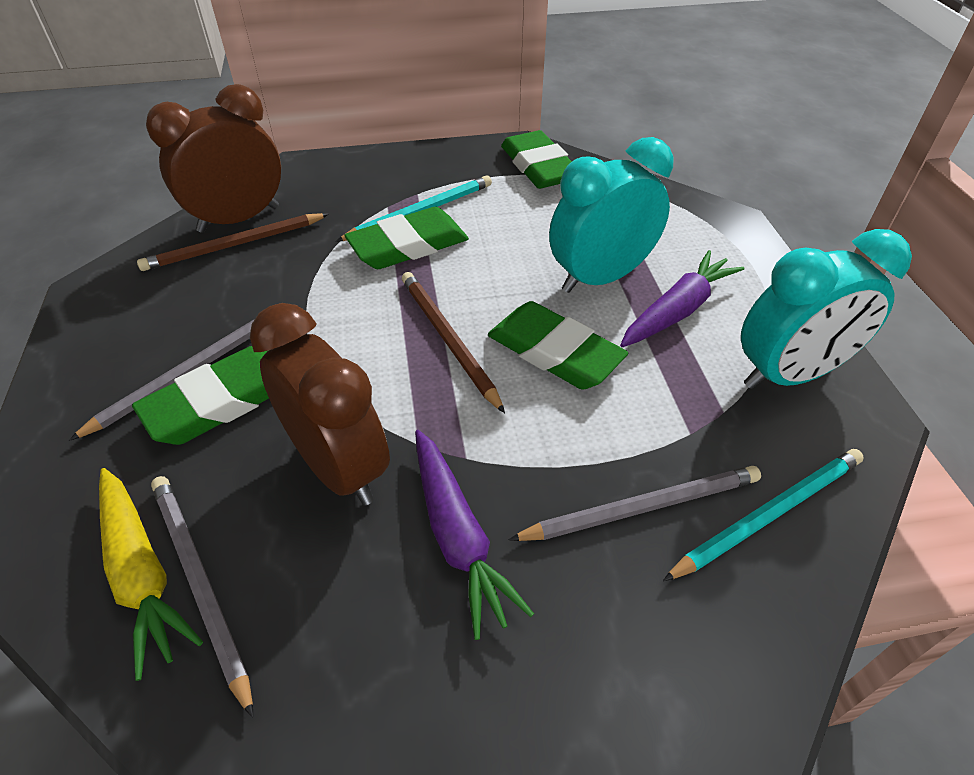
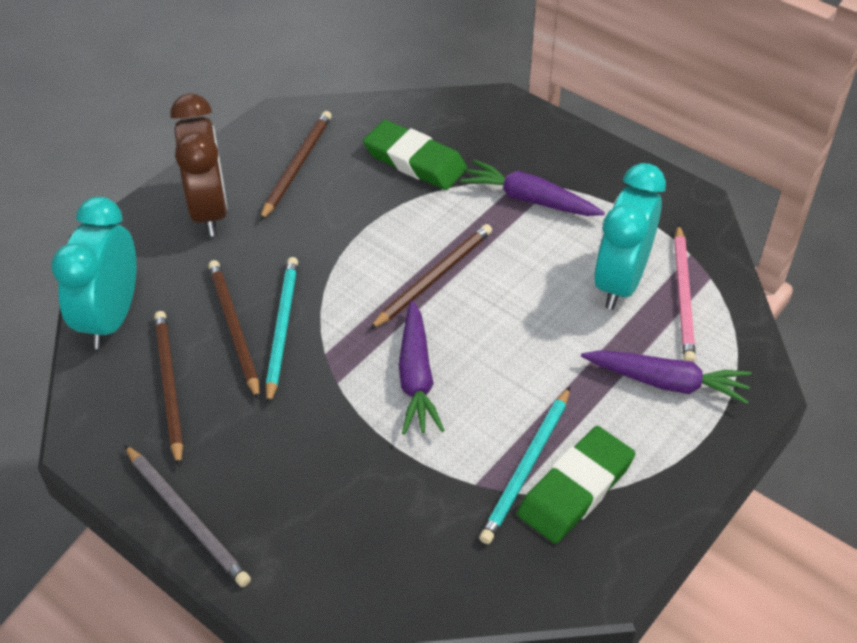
brown clock: 2 -> 1
brown pencil: 2 -> 4
green eraser: 4 -> 2
grey pencil: 3 -> 1
pink pencil: 0 -> 1
purple carrot: 2 -> 3
yellow carrot: 1 -> 0

